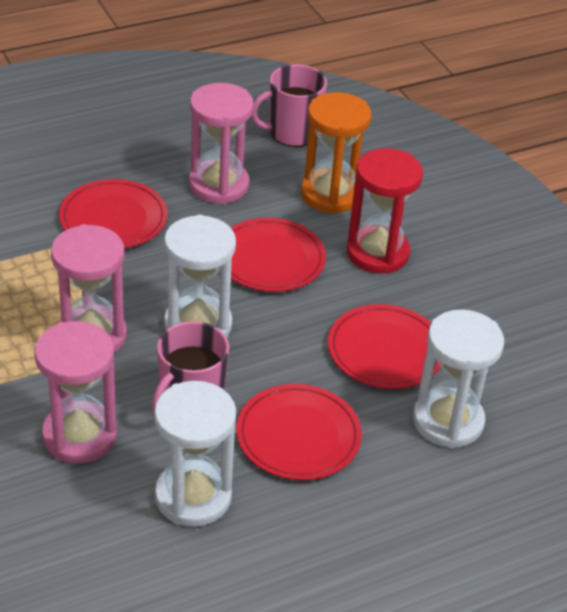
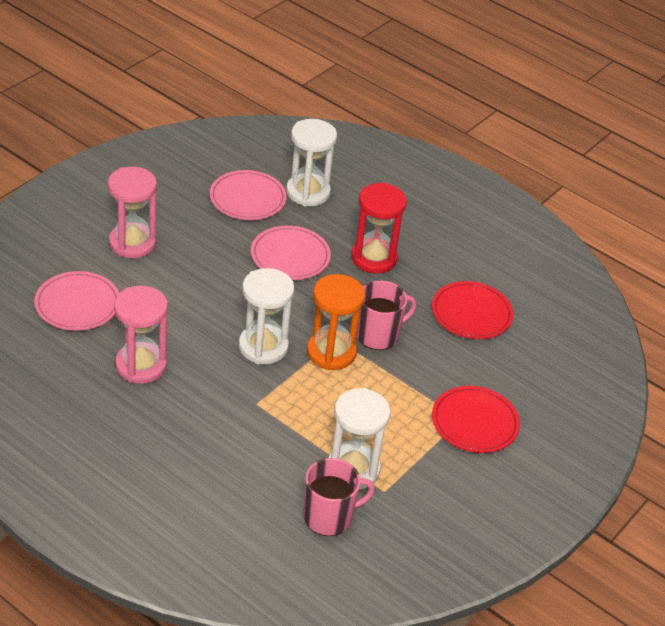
pink hourglass: 3 -> 2
pink plate: 0 -> 3
red plate: 4 -> 2

